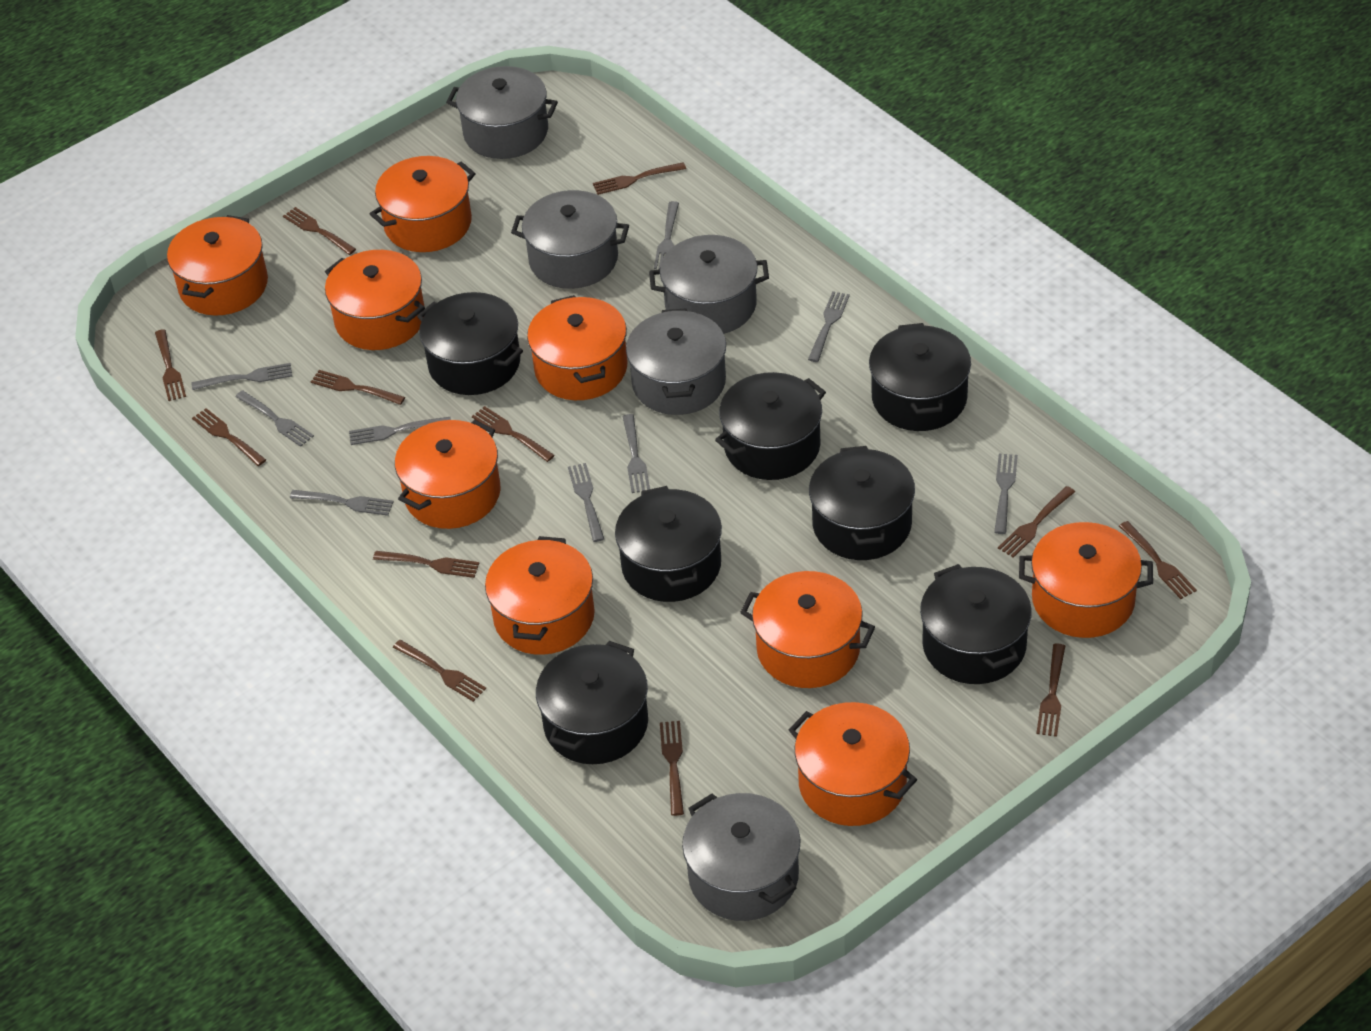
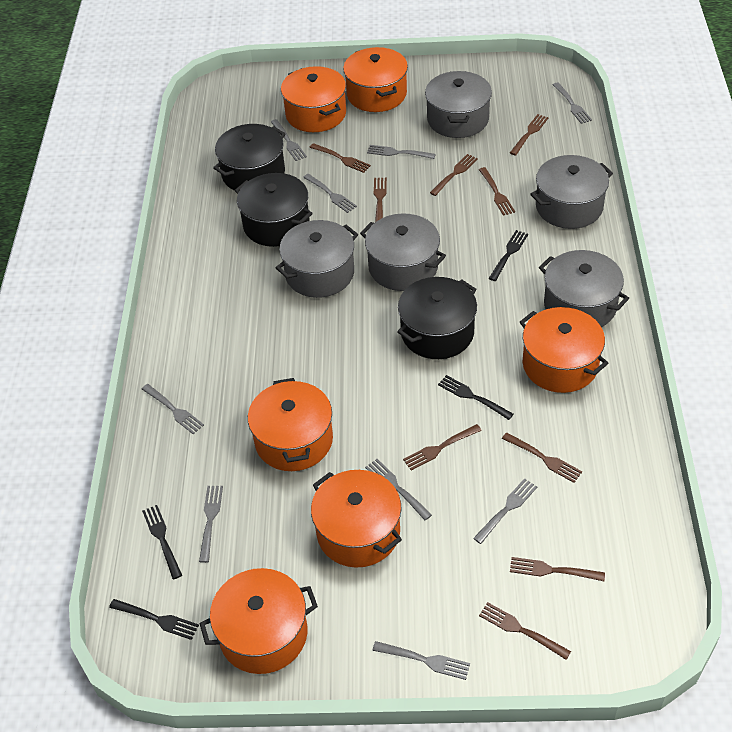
black fork: 0 -> 4
black pot: 7 -> 3
brown fork: 12 -> 9
orange pot: 9 -> 6

